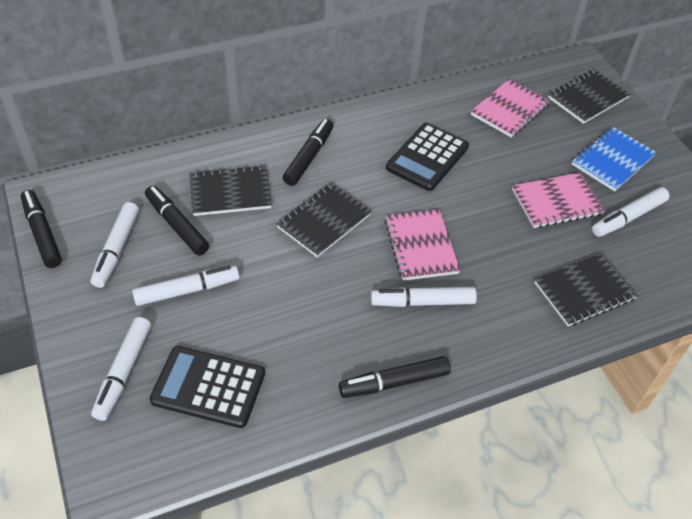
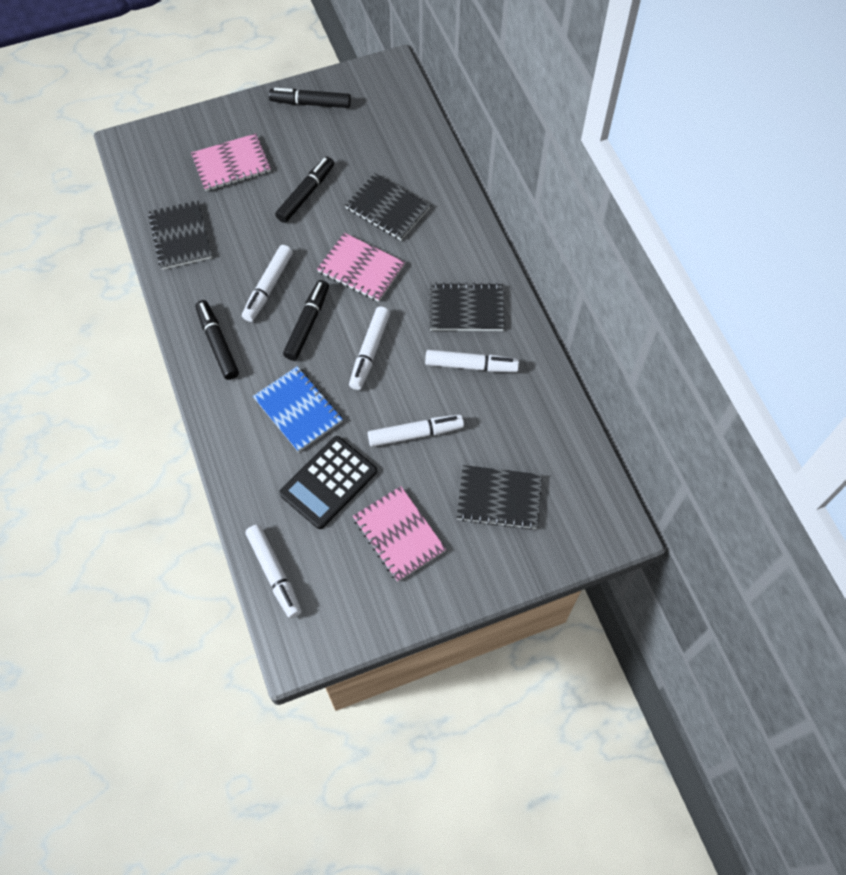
black calculator: 2 -> 1

